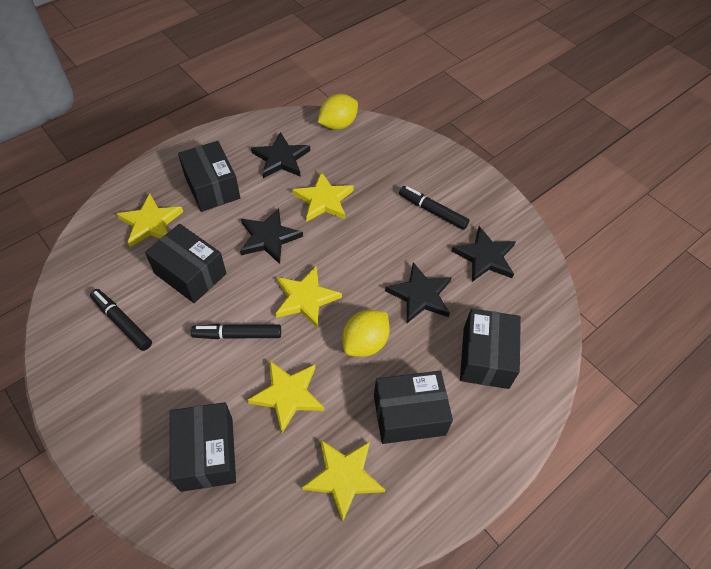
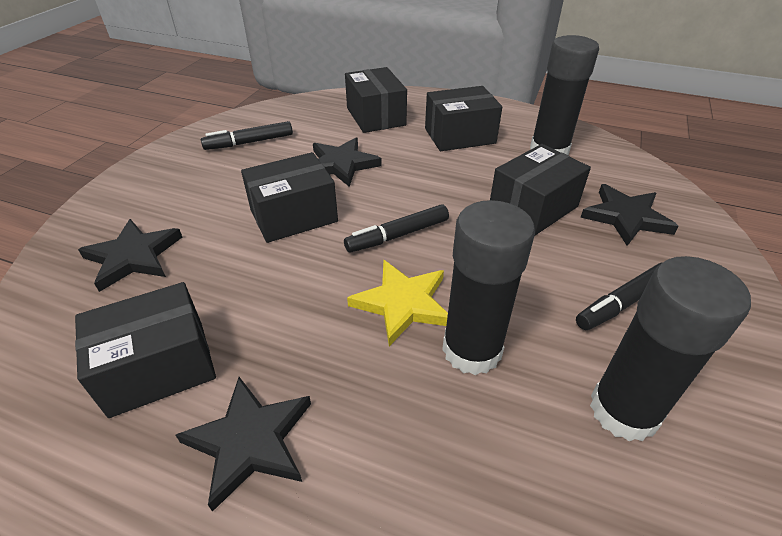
black glue stick: 0 -> 3
yellow lemon: 2 -> 0
yellow star: 5 -> 1

